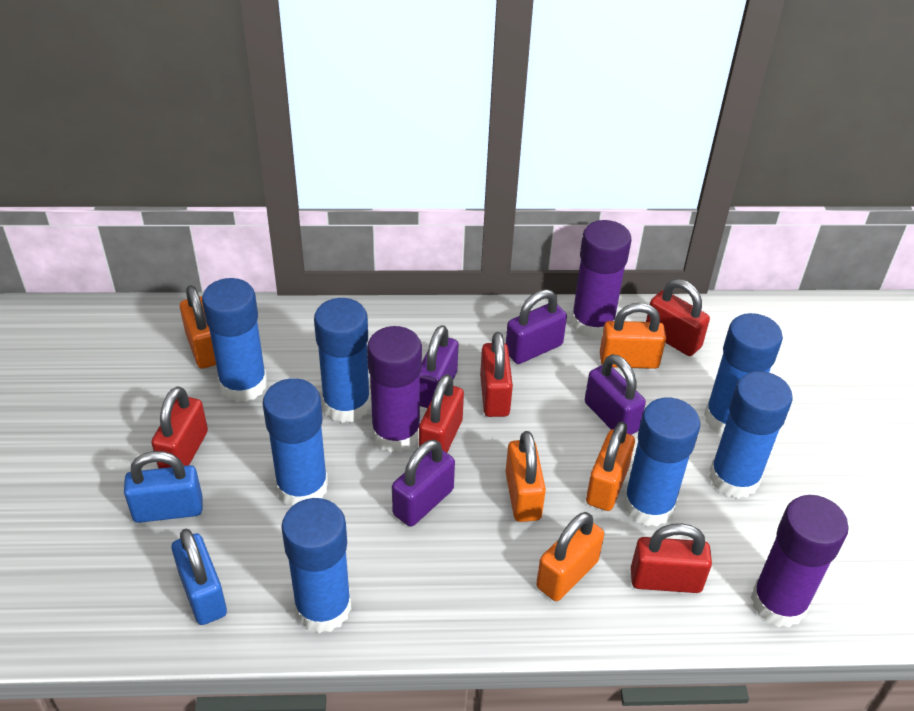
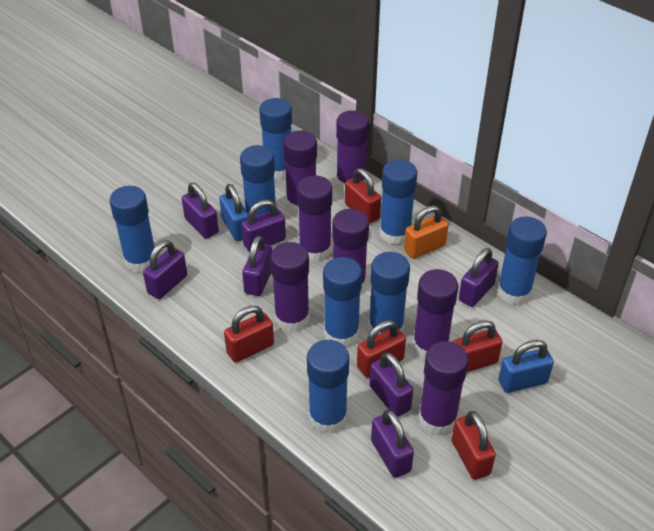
blue glue stick: 7 -> 8
orange padlock: 5 -> 1
purple glue stick: 3 -> 7
purple padlock: 4 -> 7

